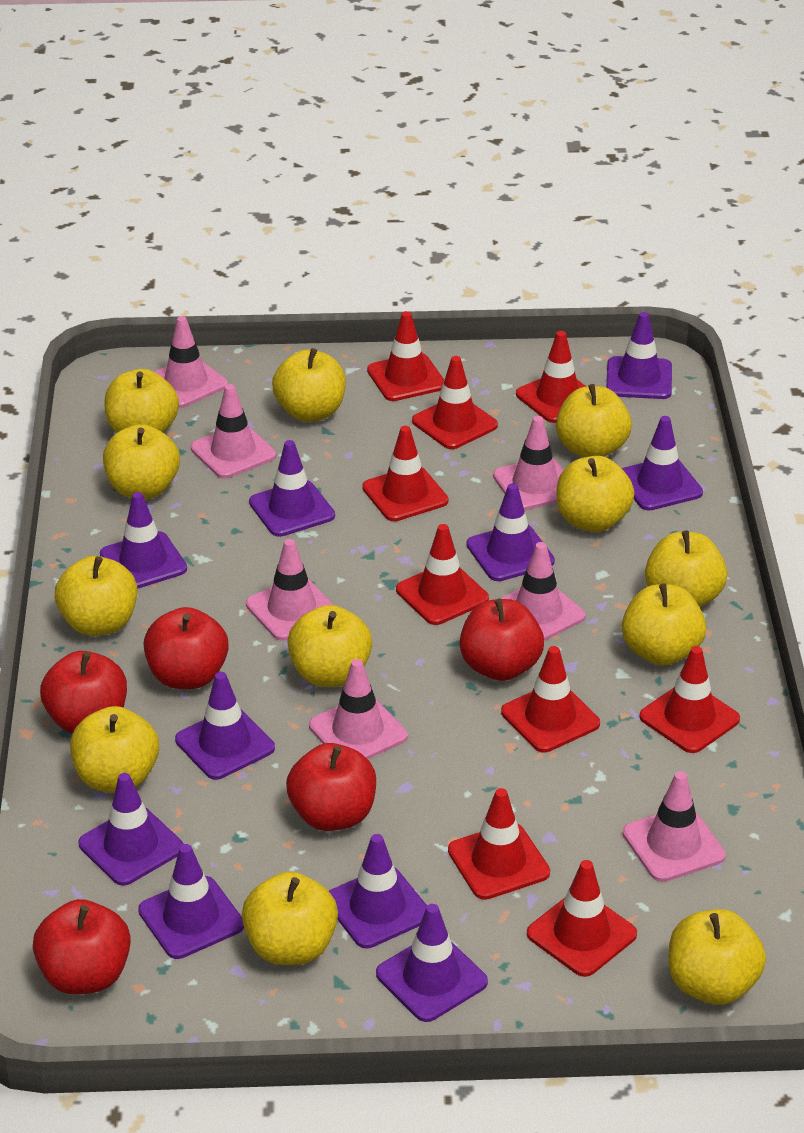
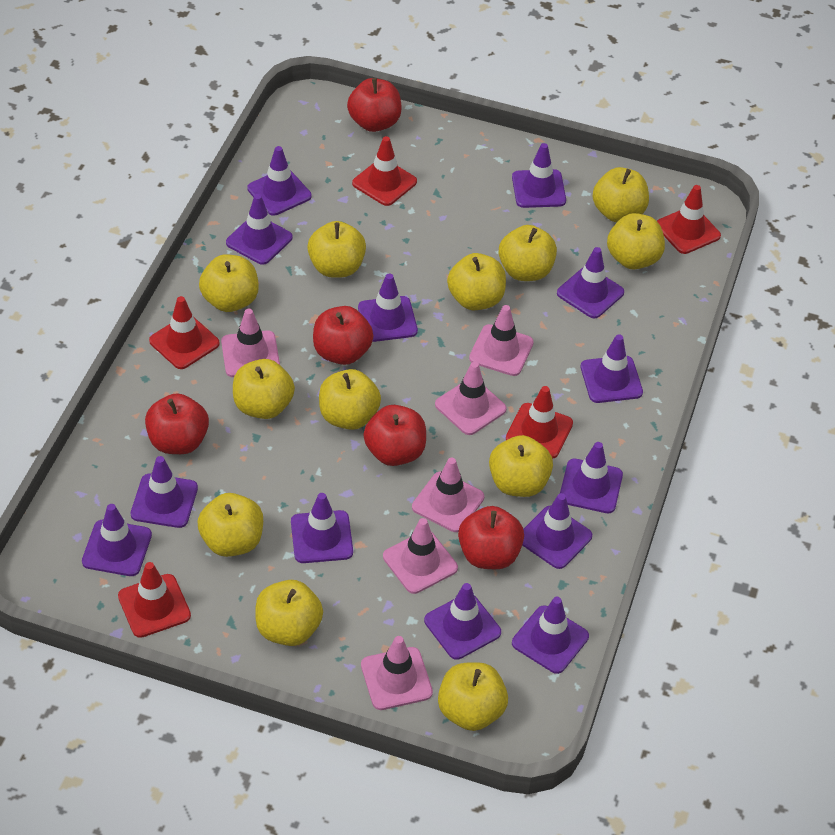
pink traffic cone: 7 -> 6
purple traffic cone: 10 -> 13
red traffic cone: 9 -> 5

